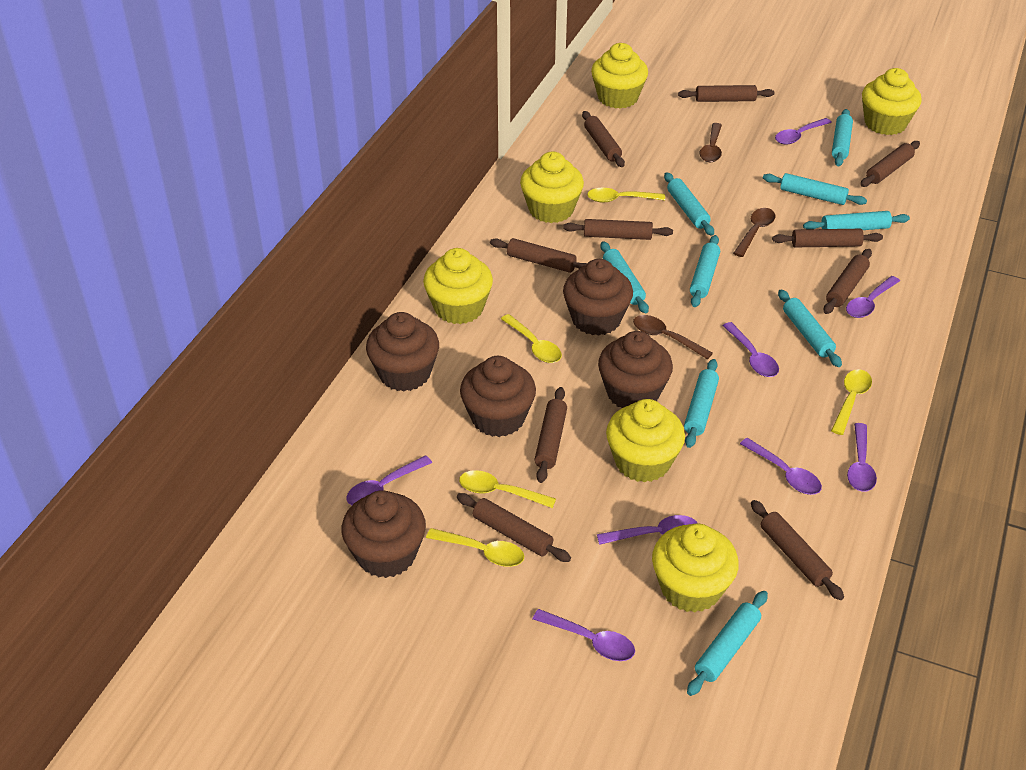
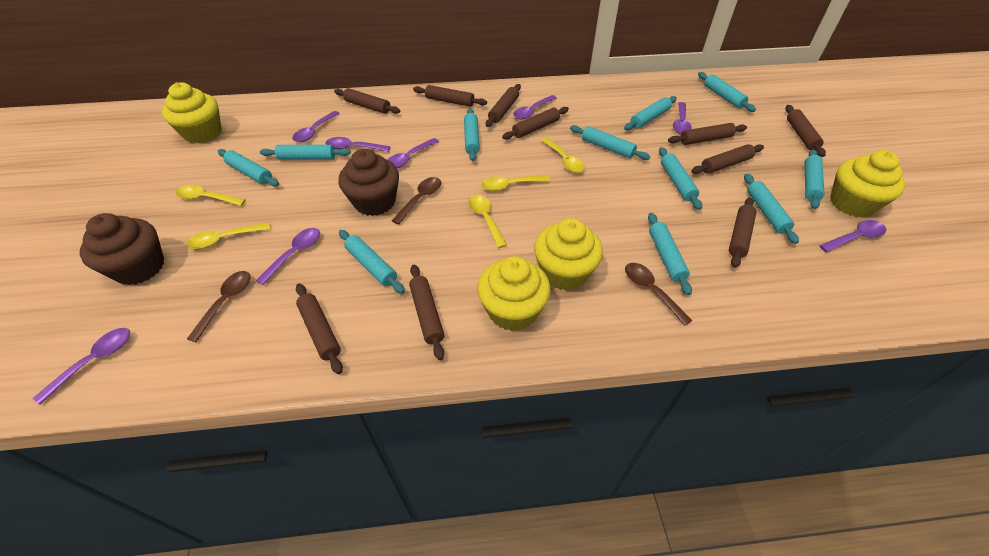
brown cupcake: 5 -> 2
turquoise rolling pin: 9 -> 11
yellow cupcake: 6 -> 4

